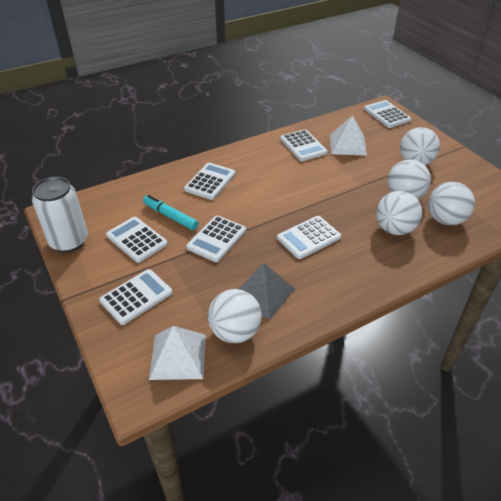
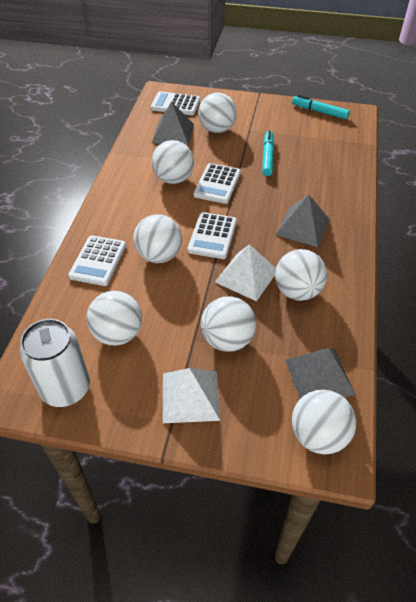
grey pyramid: 1 -> 3
turquoise marker: 1 -> 2
white ball: 5 -> 7
white calculator: 7 -> 4

